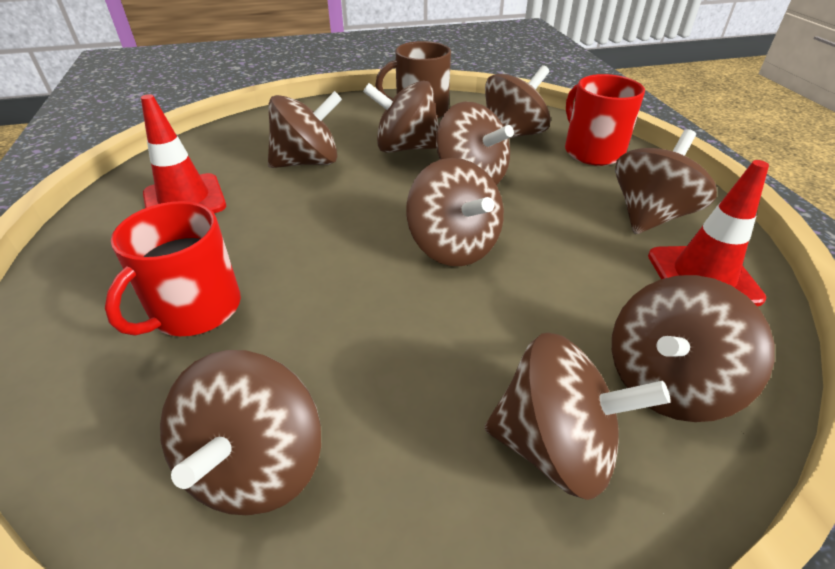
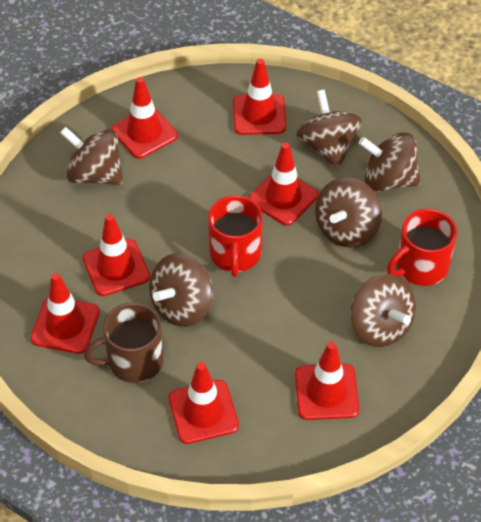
brown spinning top: 9 -> 6
red traffic cone: 2 -> 7

